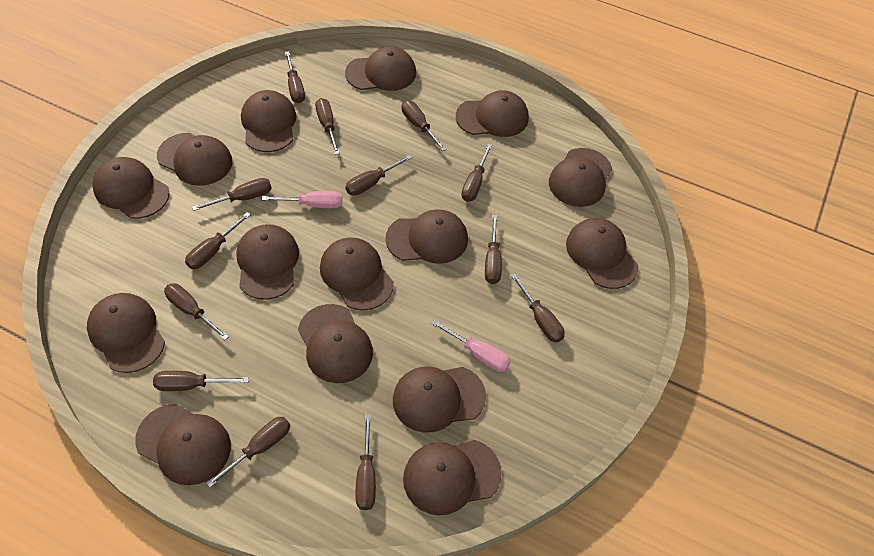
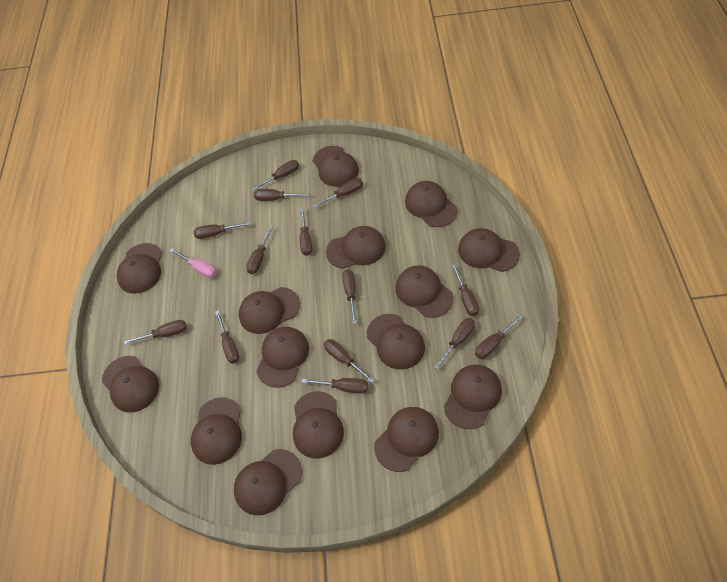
brown screwdriver: 13 -> 14
pink screwdriver: 2 -> 1

